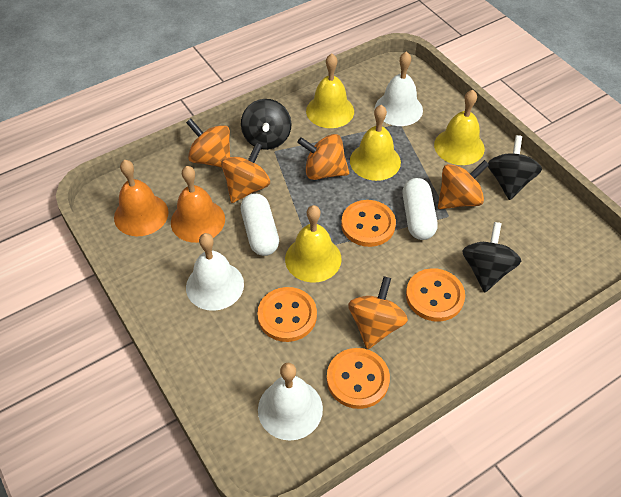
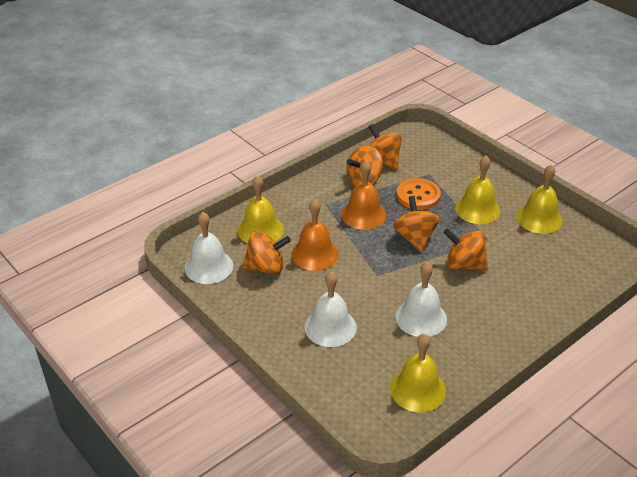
black spinning top: 3 -> 0
orange button: 4 -> 1
white capsule: 2 -> 0

